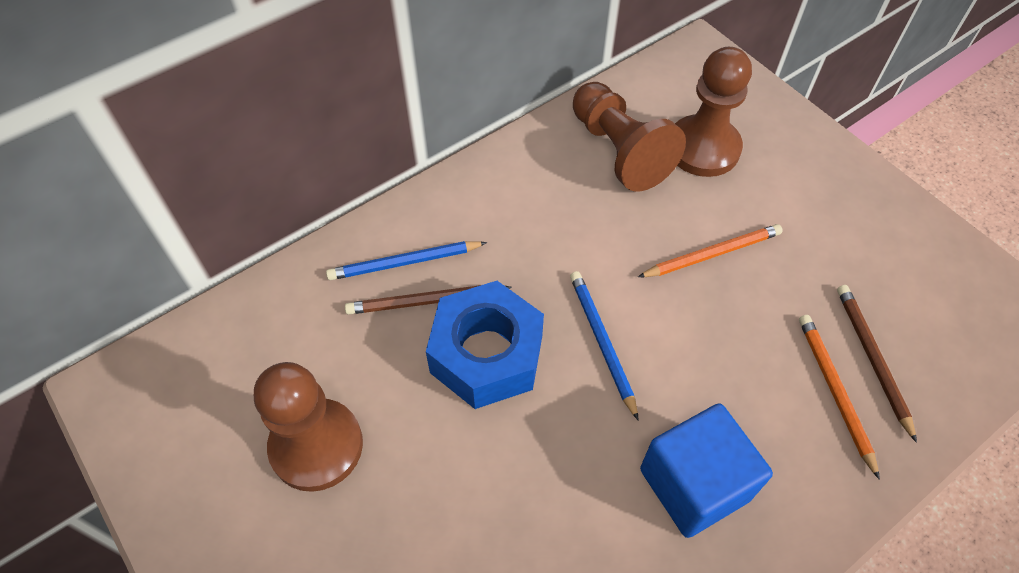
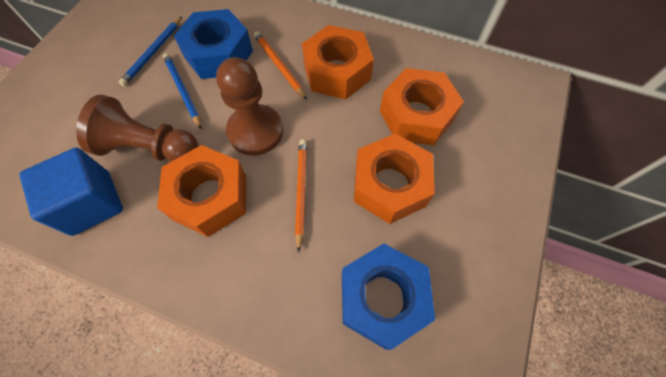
blue nut: 1 -> 2
brown pawn: 3 -> 2
brown pencil: 2 -> 0
orange nut: 0 -> 4

